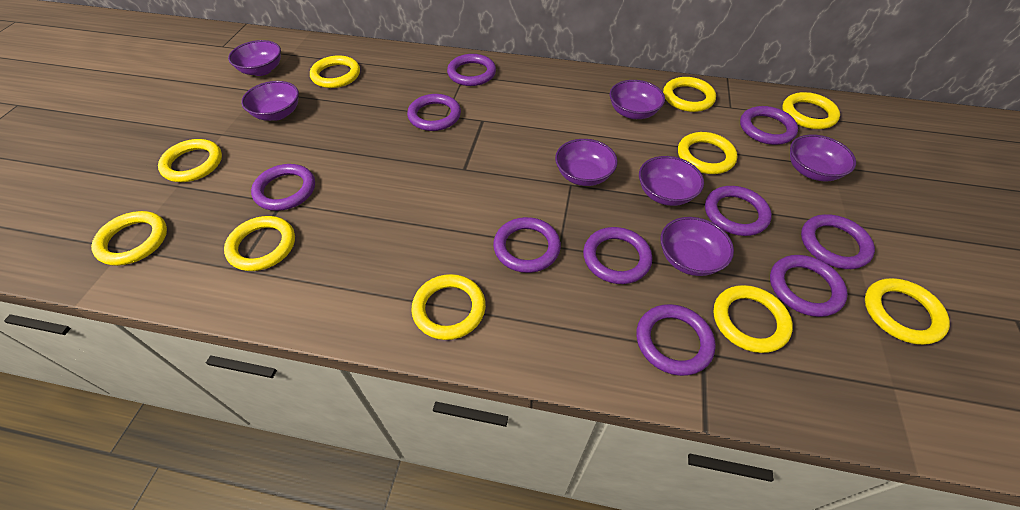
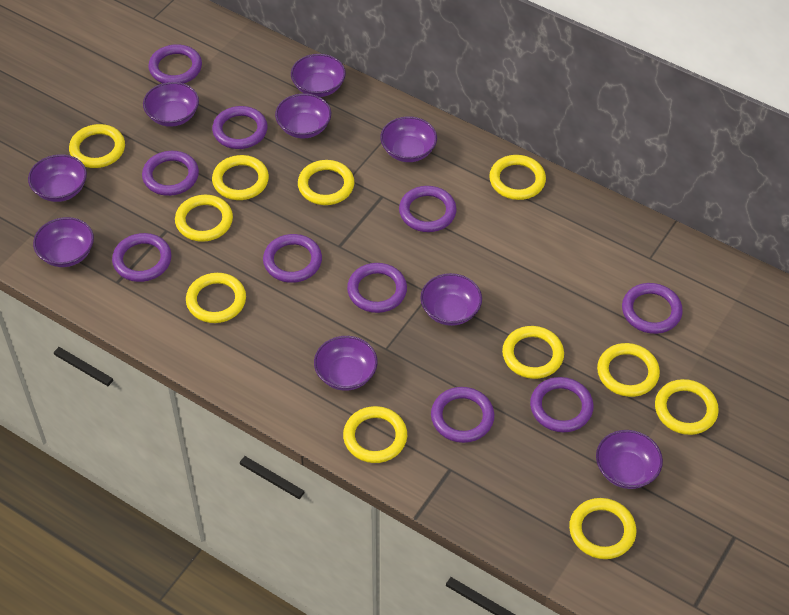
purple bowl: 7 -> 9
yellow ring: 10 -> 11

